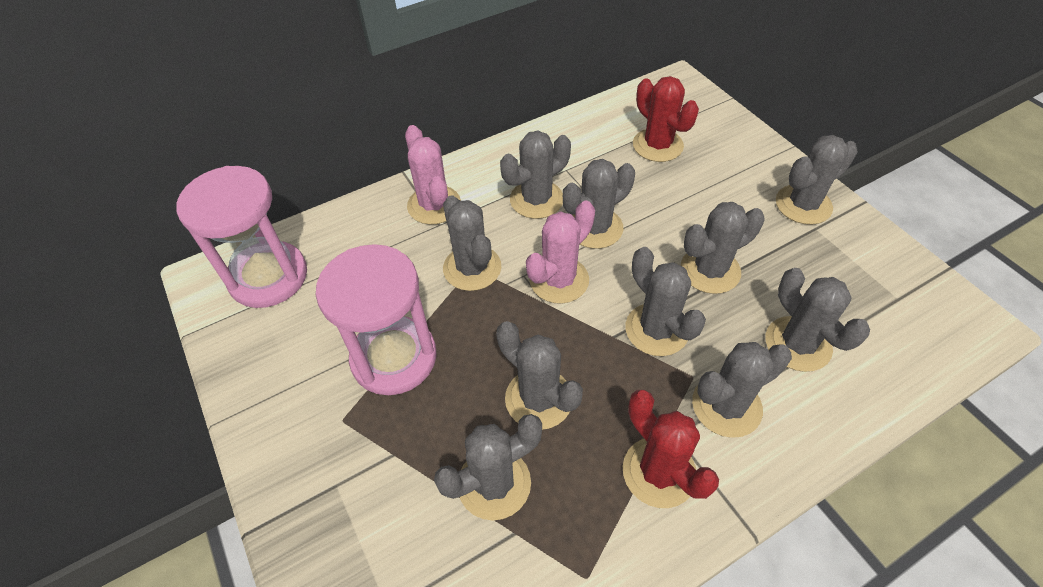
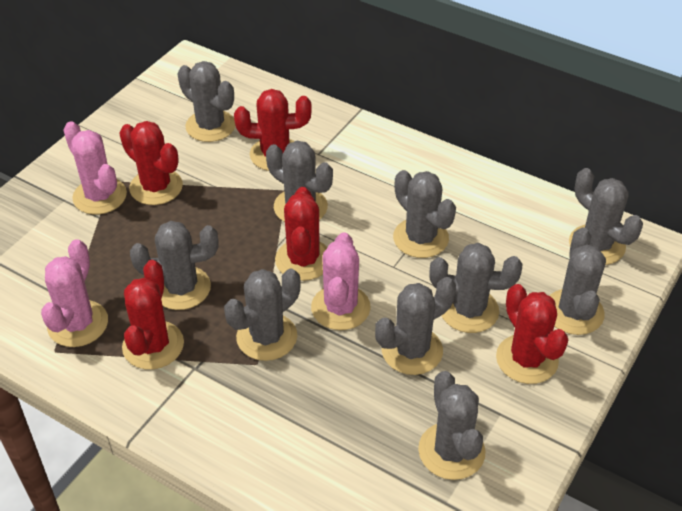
pink cactus: 2 -> 3
pink hourglass: 2 -> 0
red cactus: 2 -> 5

